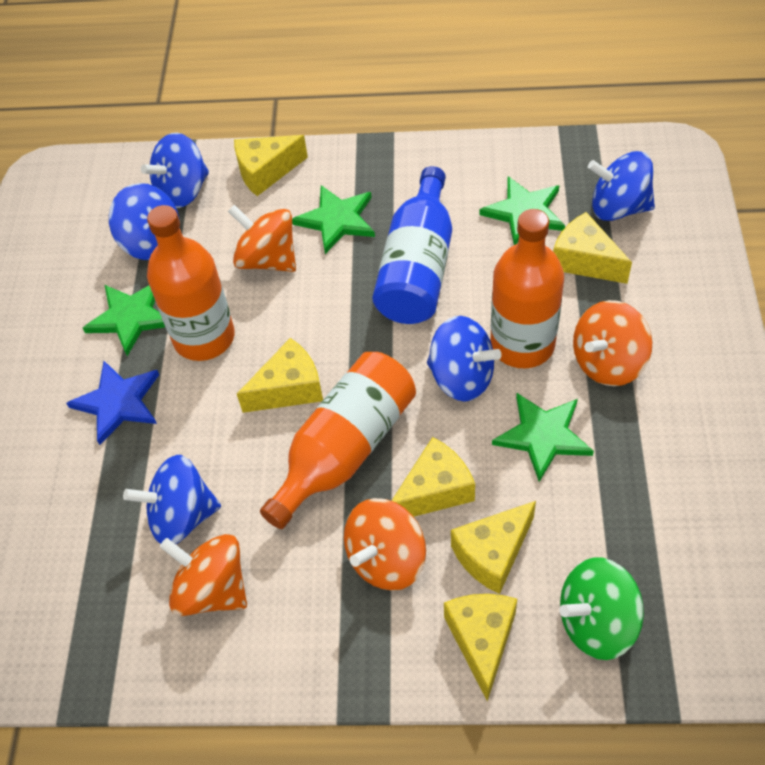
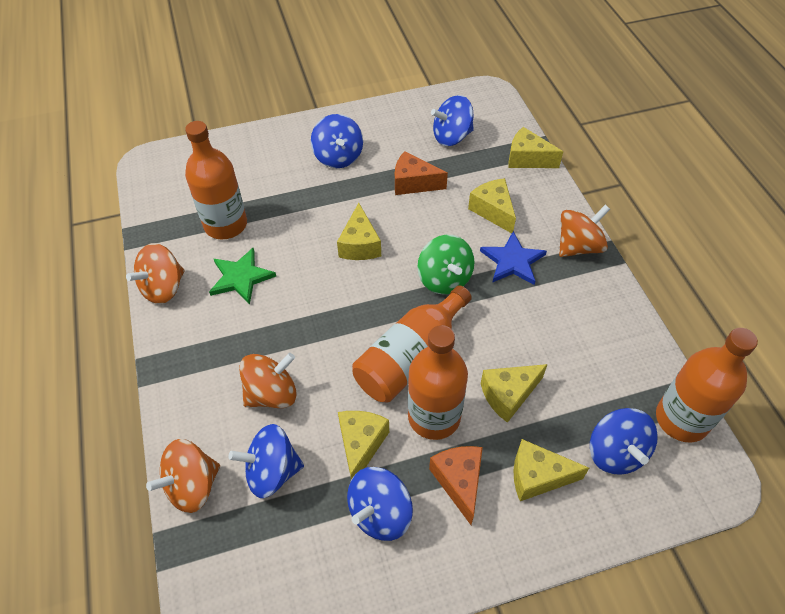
blue bottle: 1 -> 0
green star: 4 -> 1
orange bottle: 3 -> 4
orange cheese: 0 -> 2

